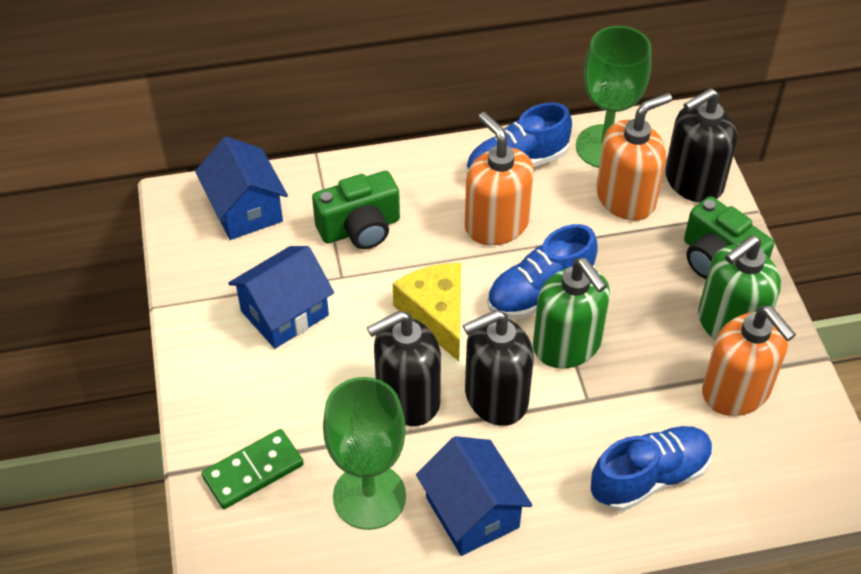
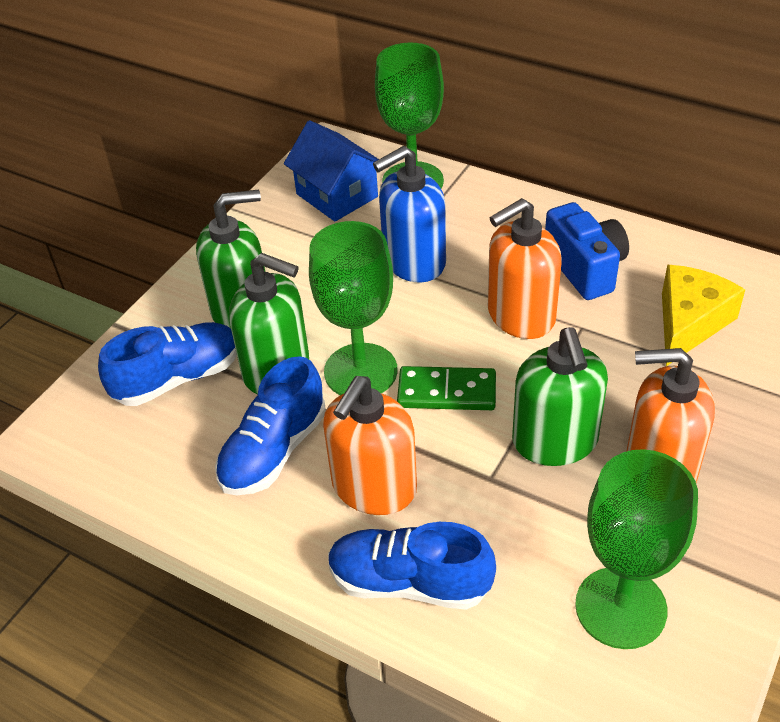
black soap dispenser: 3 -> 0
blue camera: 0 -> 1
blue house: 3 -> 1
blue soap dispenser: 0 -> 1
green camera: 2 -> 0
green goblet: 2 -> 3
green soap dispenser: 2 -> 3

